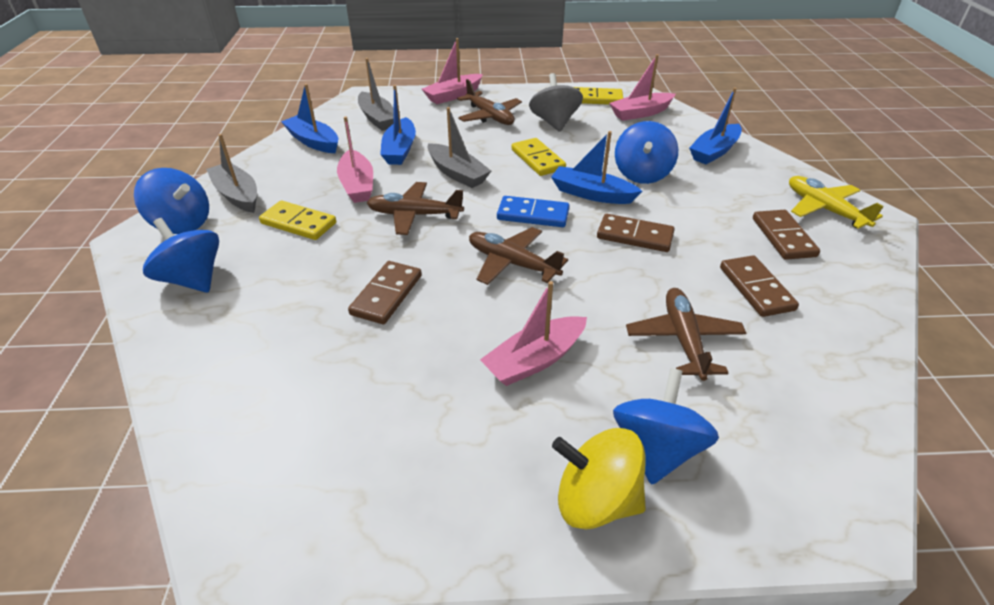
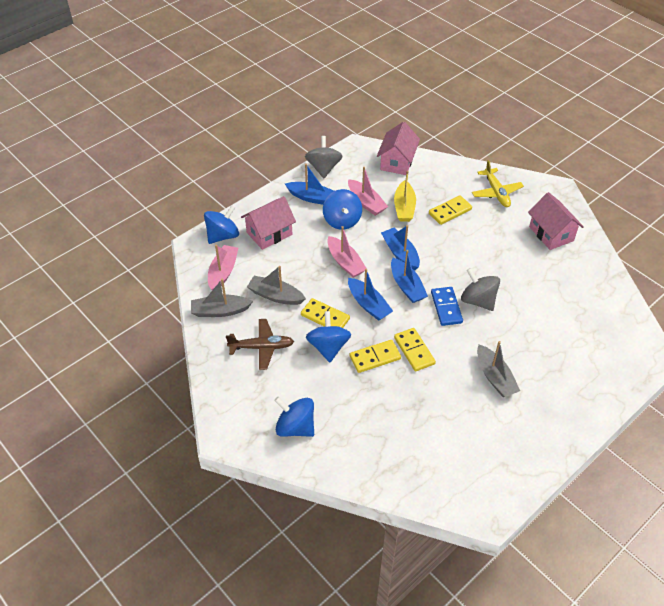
brown domino: 4 -> 0
brown plane: 4 -> 1
grey spinning top: 1 -> 2
pink boat: 4 -> 3
pink house: 0 -> 3
yellow boat: 0 -> 1
yellow domino: 3 -> 4
yellow spinning top: 1 -> 0

